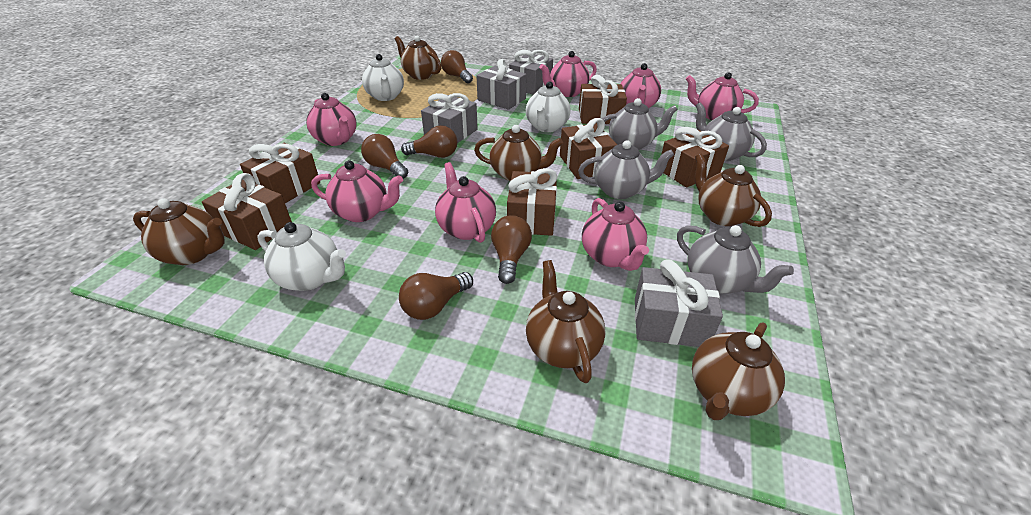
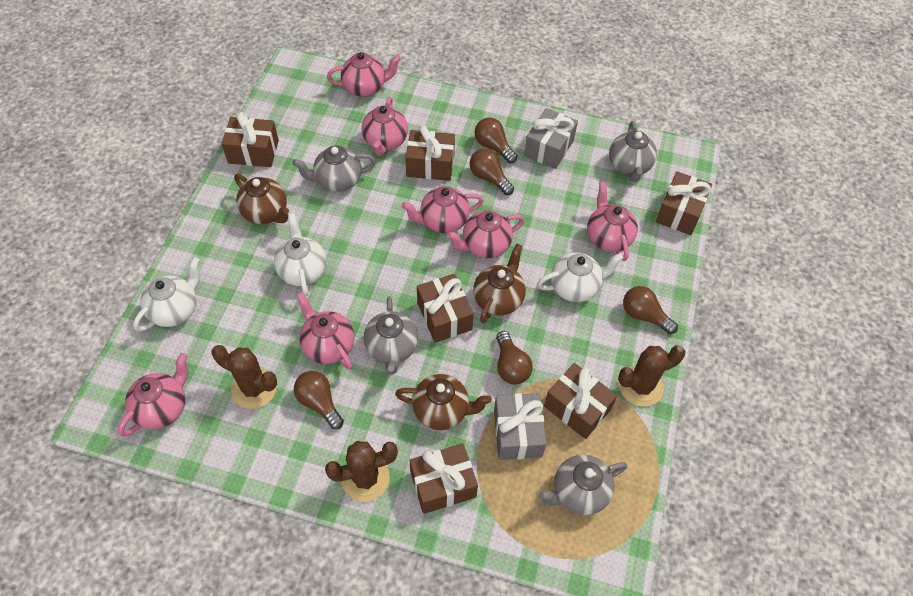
brown cactus: 0 -> 3
brown teapot: 6 -> 3
grey gift: 4 -> 2

